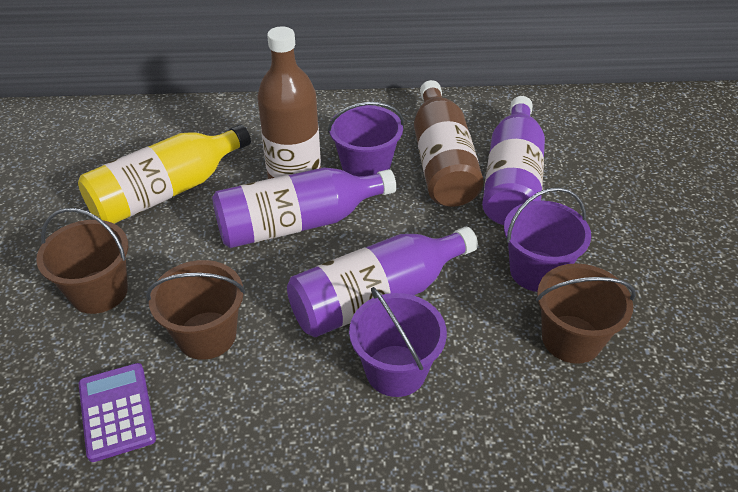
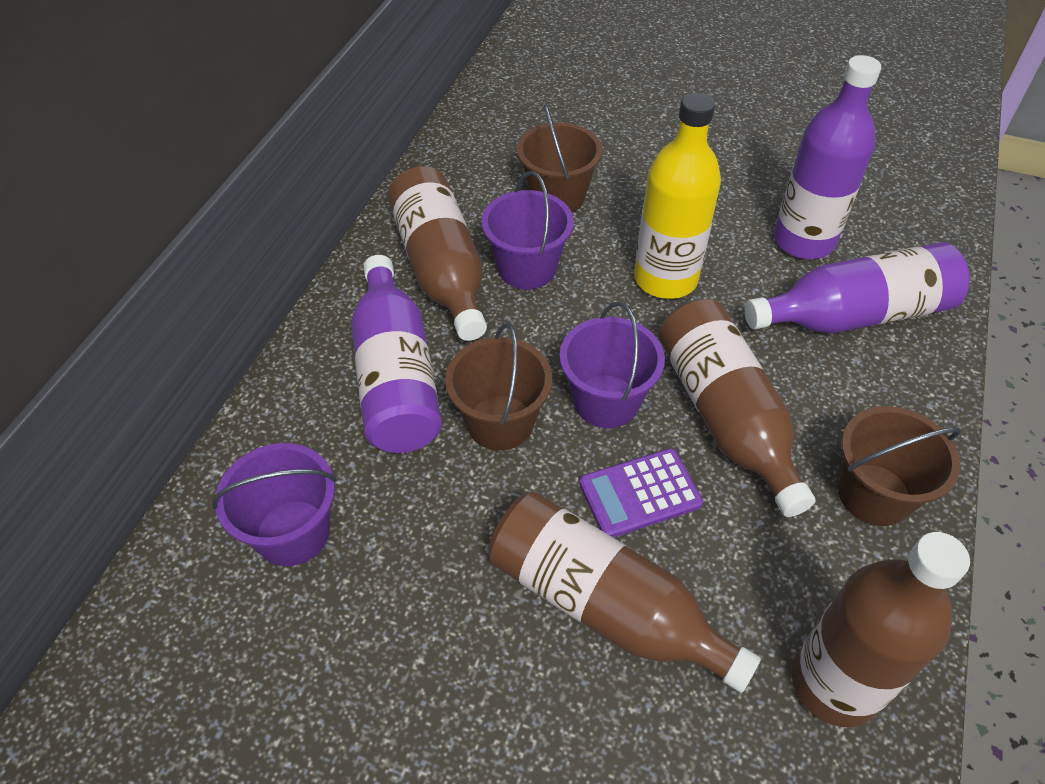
brown bottle: 2 -> 4

